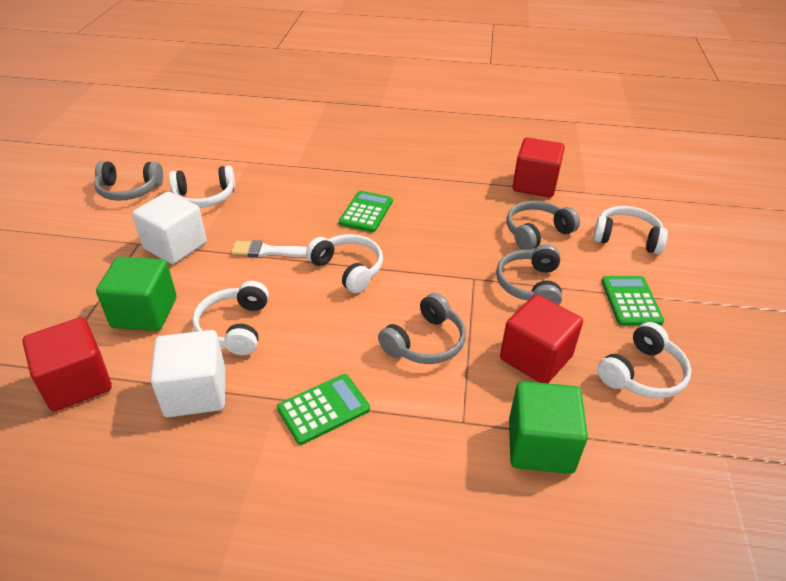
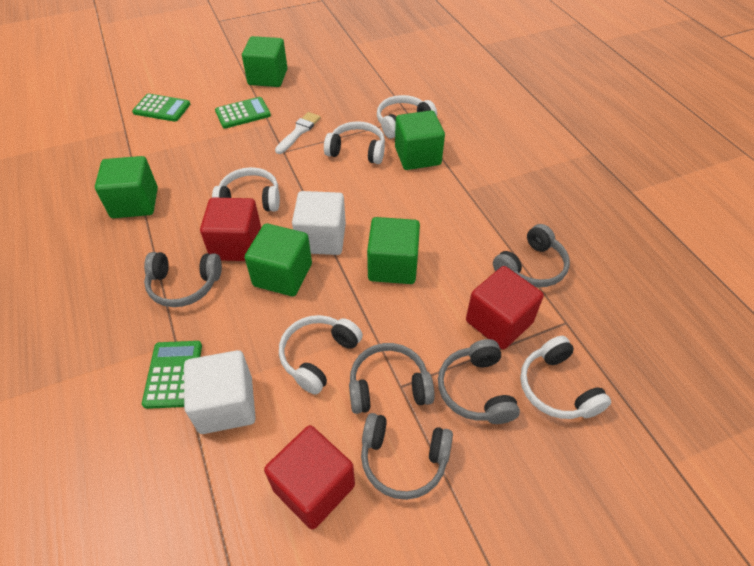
green cube: 2 -> 5
grey headphones: 4 -> 5

